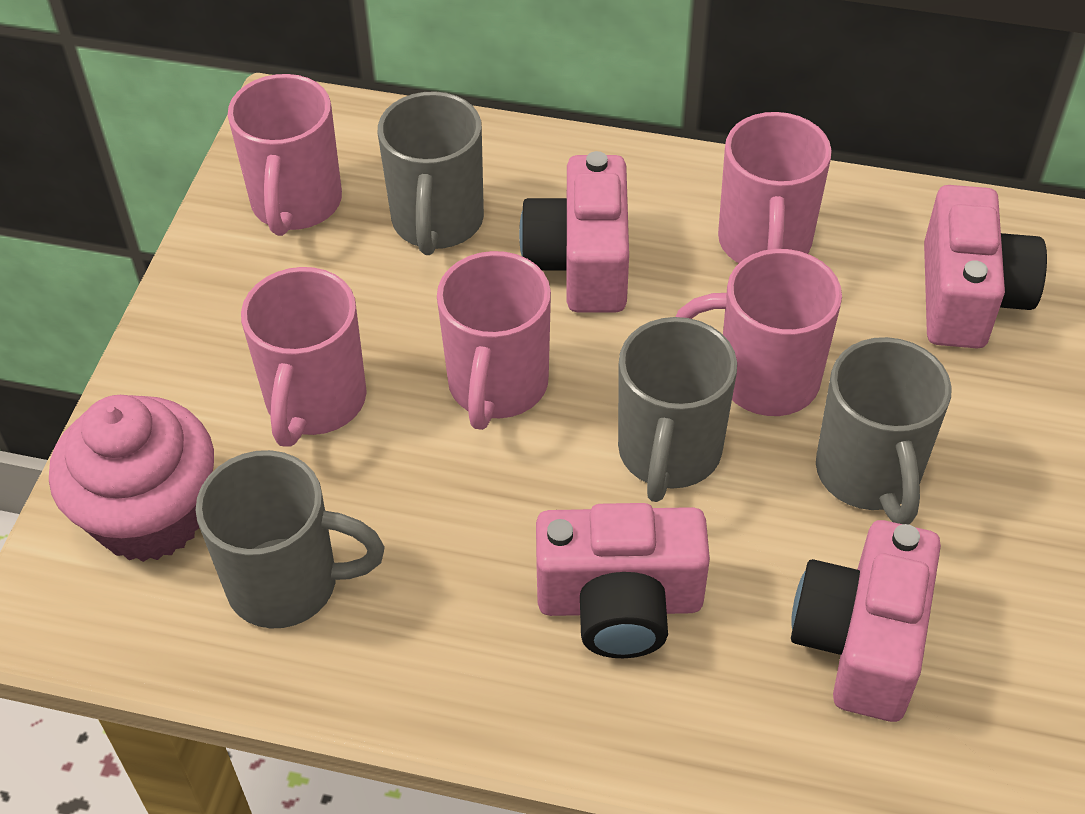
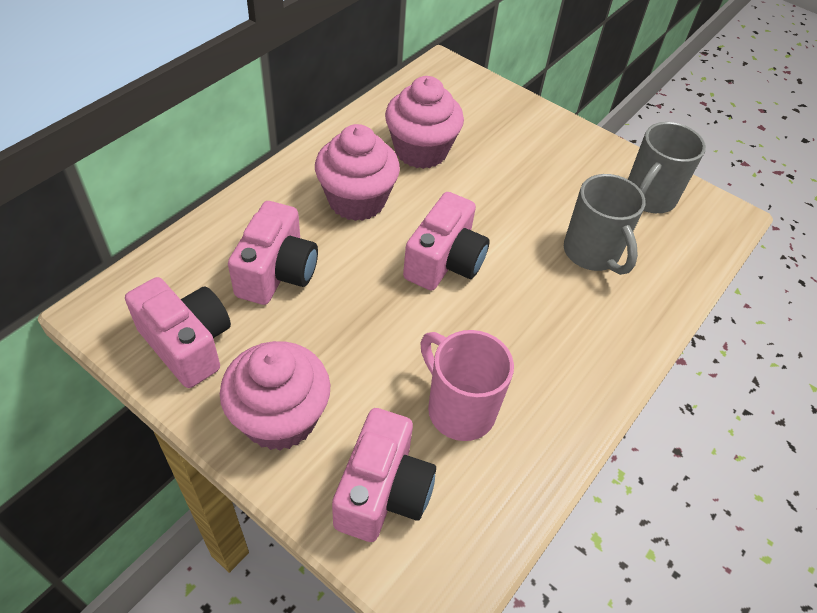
grey mug: 4 -> 2
pink cupcake: 1 -> 3
pink mug: 5 -> 1

